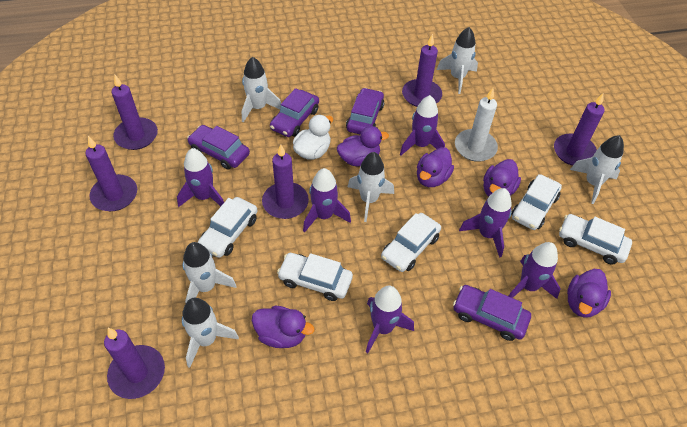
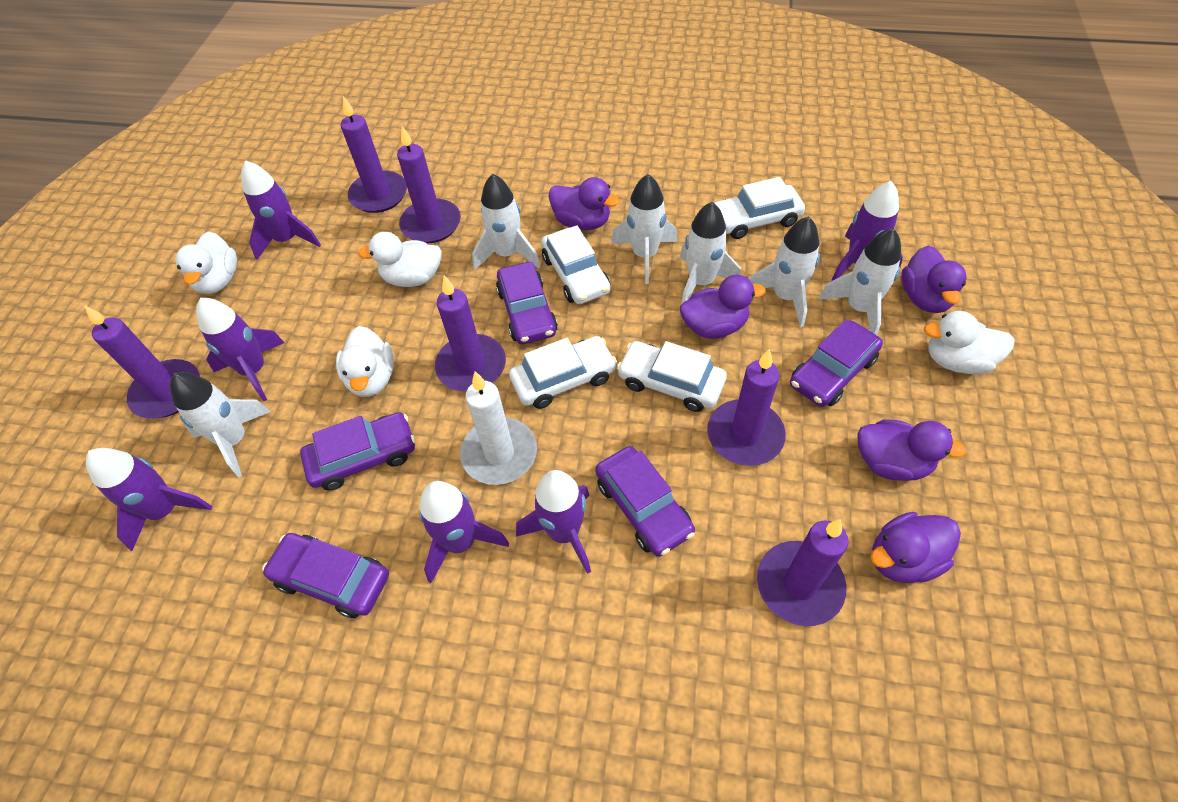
purple car: 4 -> 5
white car: 5 -> 4
white duck: 1 -> 4

